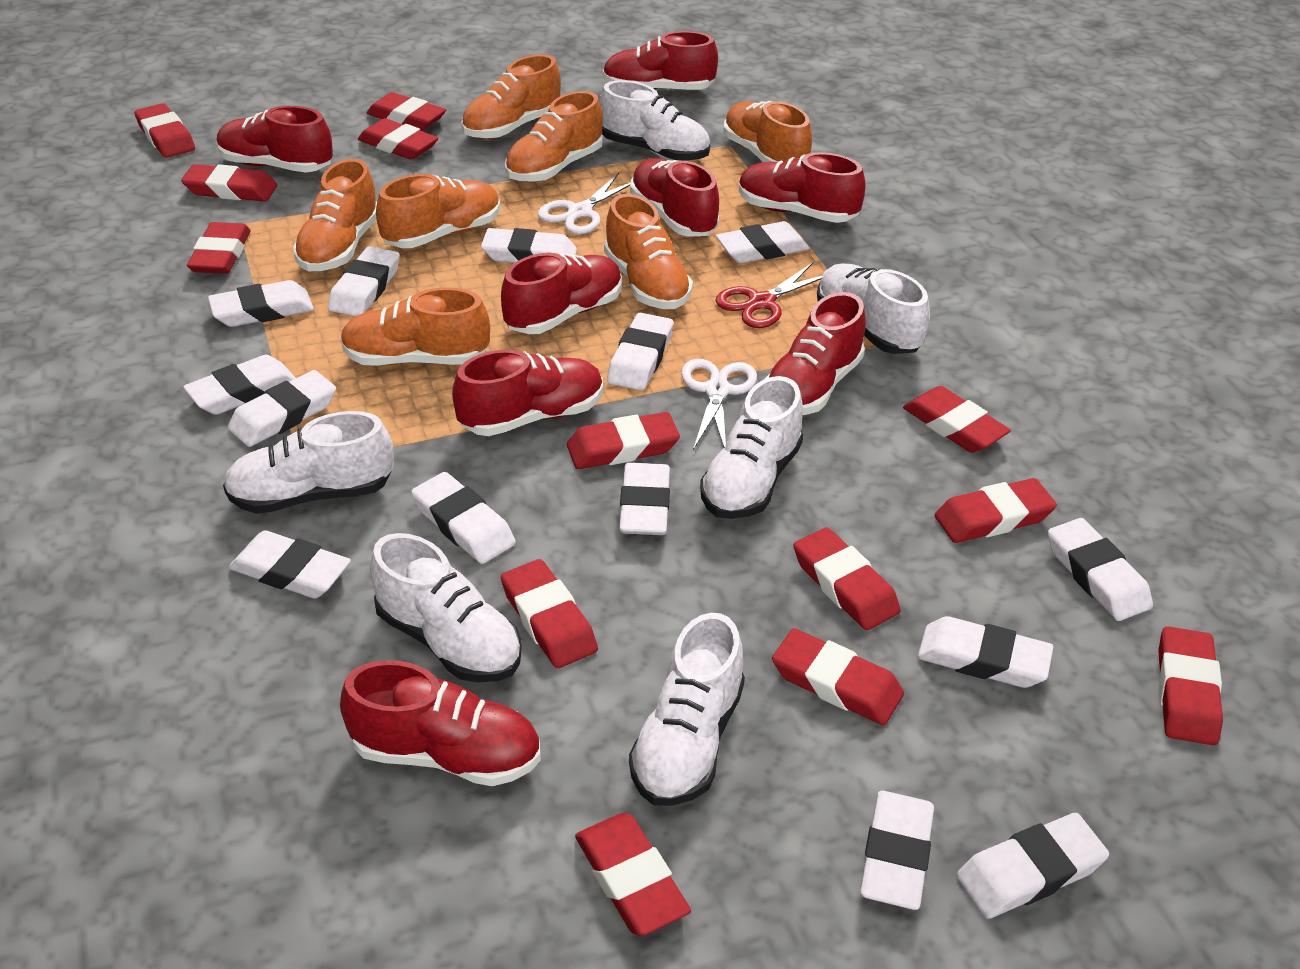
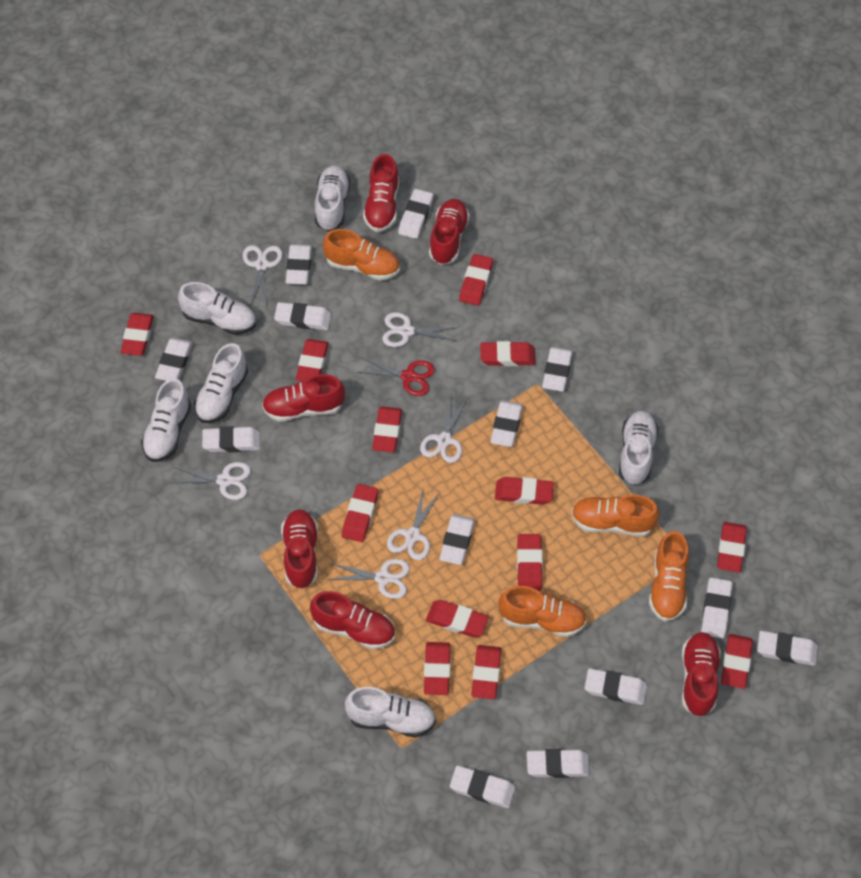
orange shoe: 7 -> 4
red shoe: 8 -> 6
white eraser: 14 -> 13
white scissors: 2 -> 6

